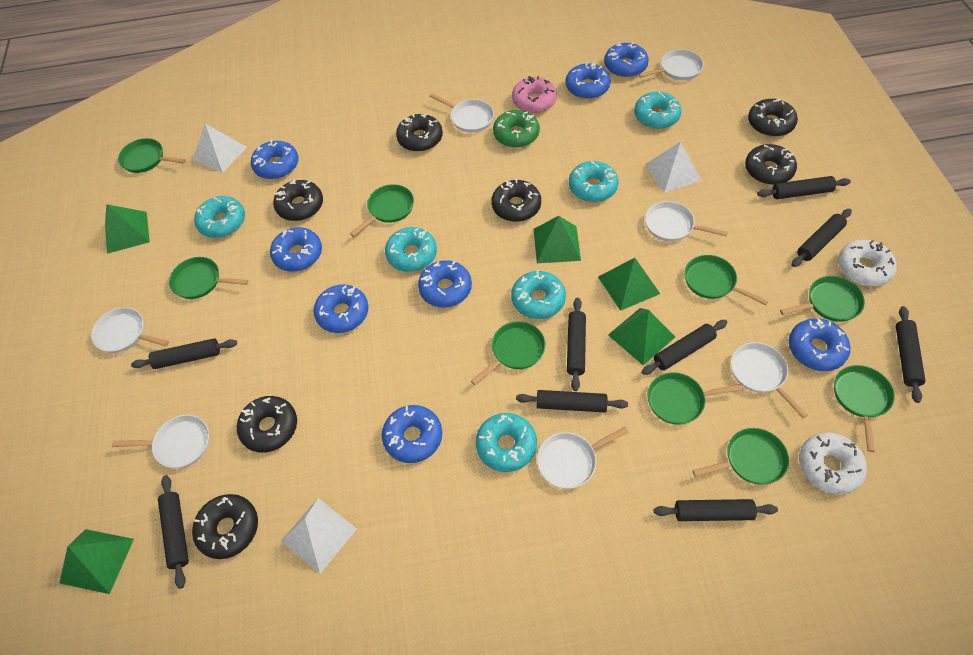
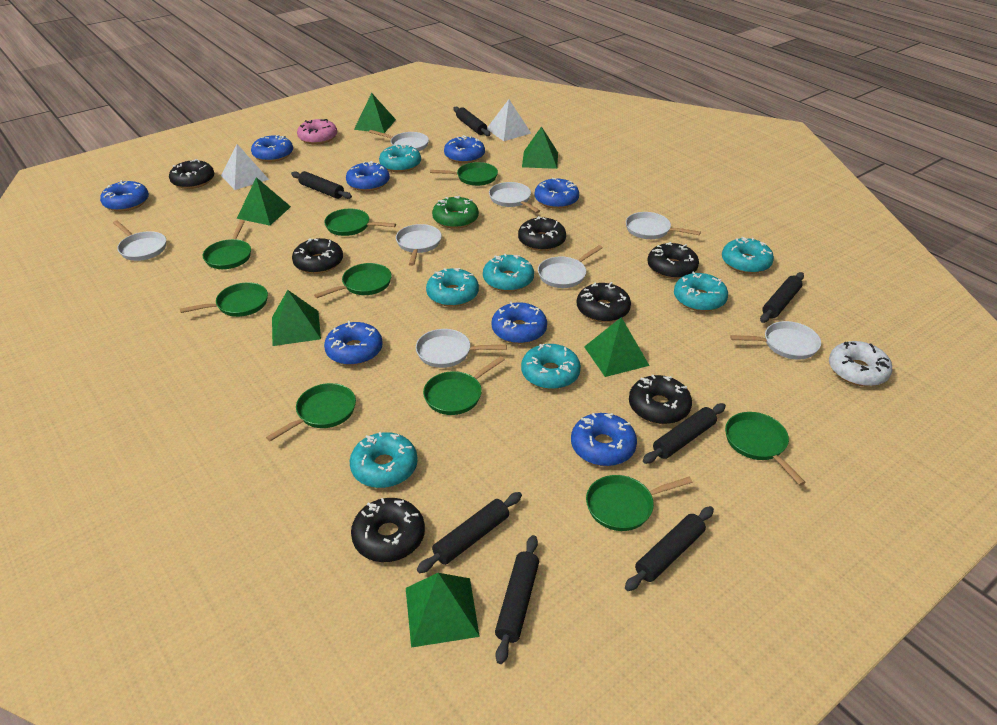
black rolling pin: 9 -> 7
green pyramid: 5 -> 6
turquoise donut: 6 -> 7
white donut: 2 -> 1
white pan: 7 -> 8
white pyramid: 3 -> 2

